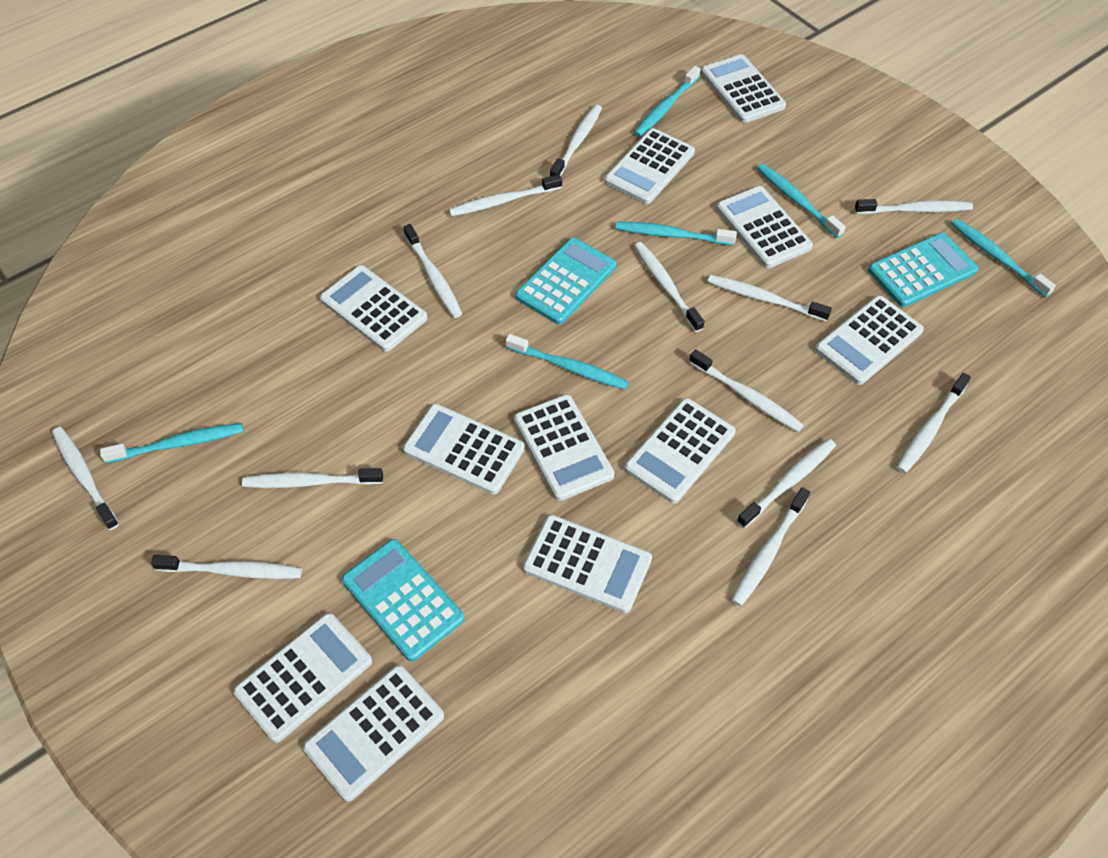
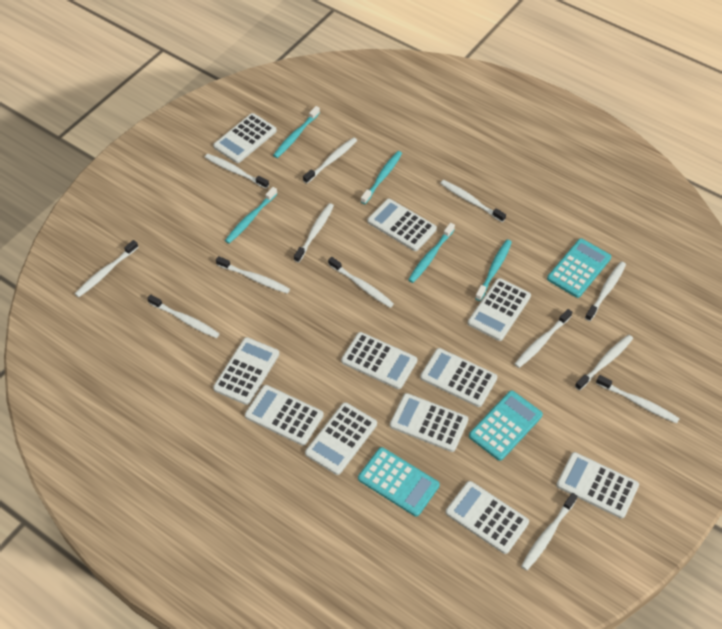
turquoise toothbrush: 6 -> 5

